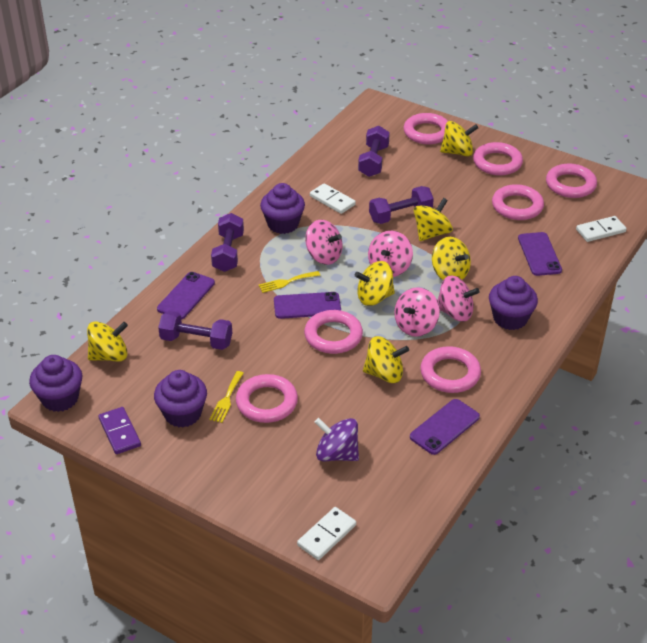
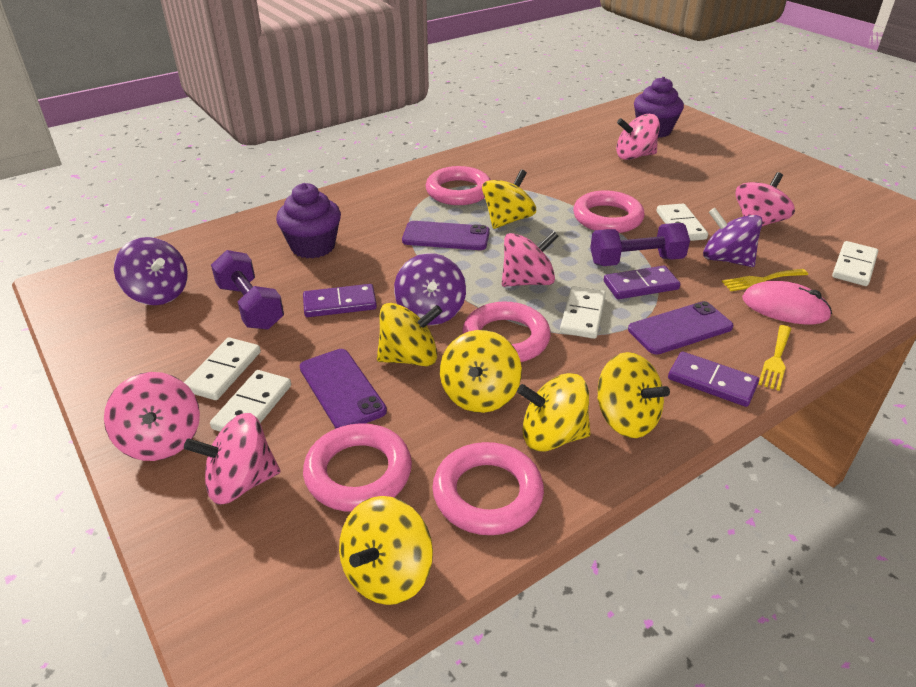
pink mouse: 0 -> 1
pink ring: 7 -> 5
pink spinning top: 4 -> 5
purple cupcake: 4 -> 2
purple domino: 1 -> 3
purple dumbbell: 4 -> 2
purple phone: 4 -> 3
purple spinning top: 1 -> 3
white domino: 3 -> 5

